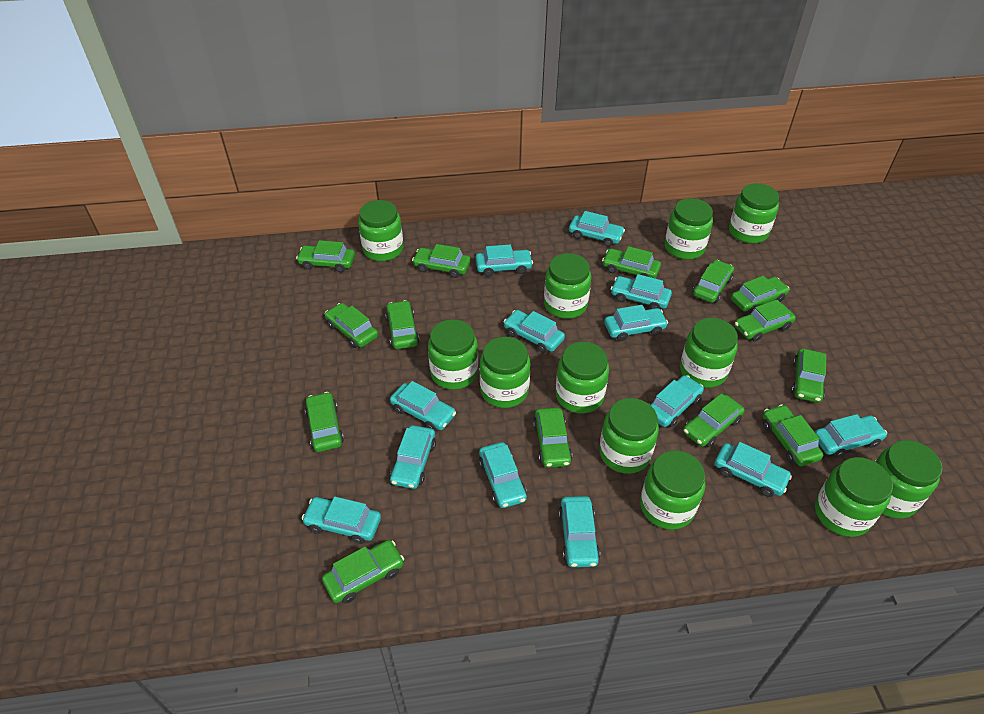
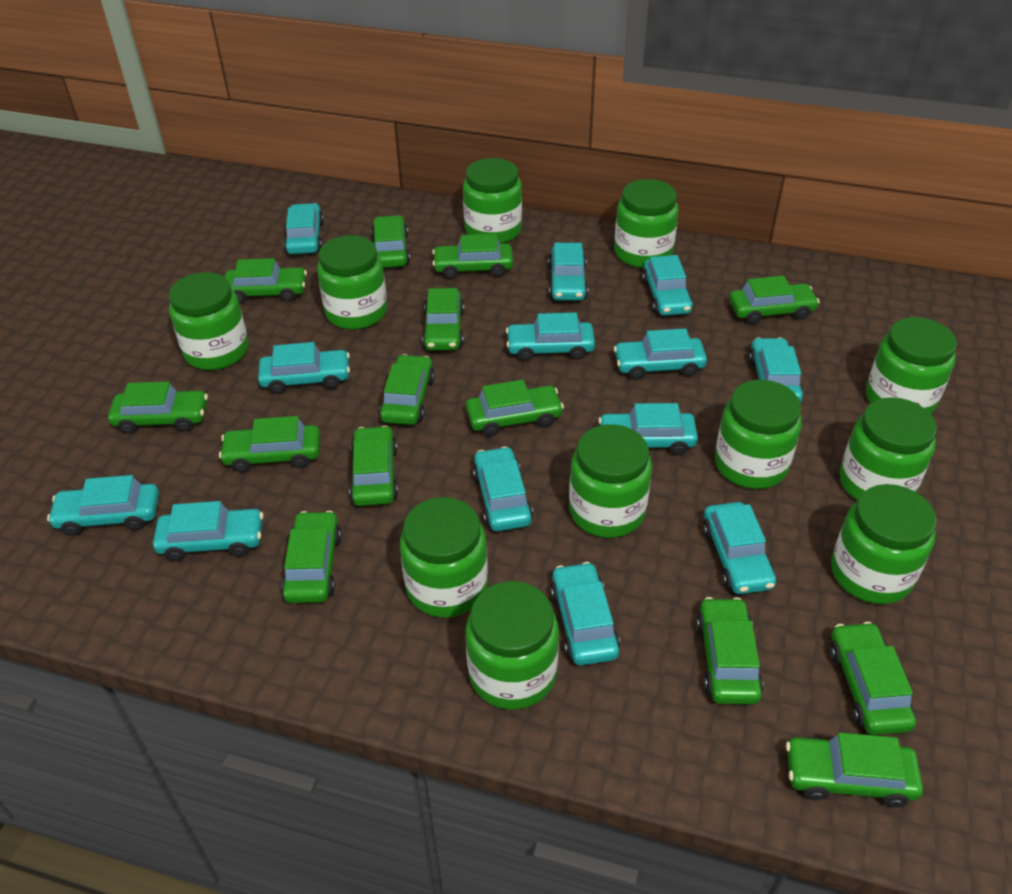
green jar: 12 -> 11

